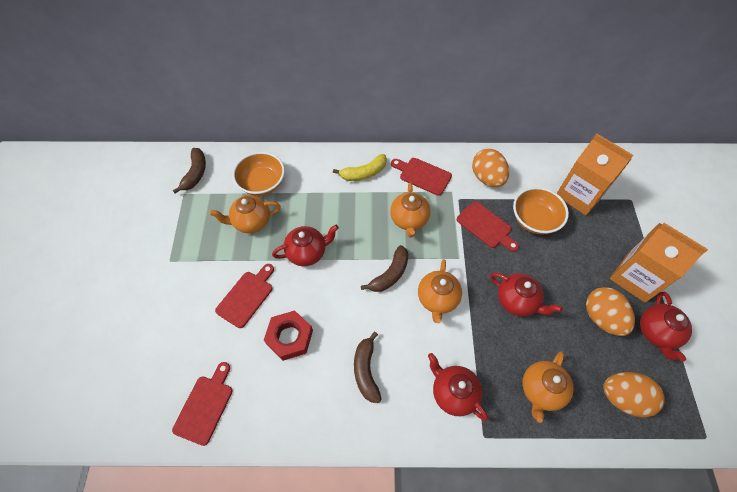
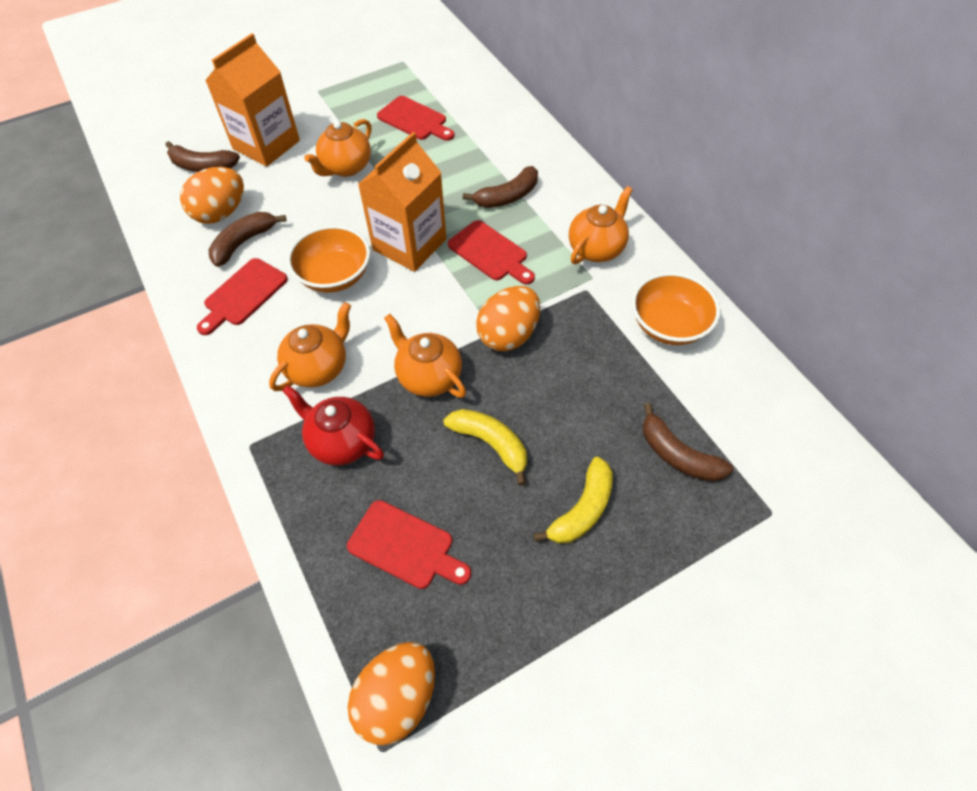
brown banana: 3 -> 4
red nut: 1 -> 0
red teapot: 4 -> 1
yellow banana: 1 -> 2

